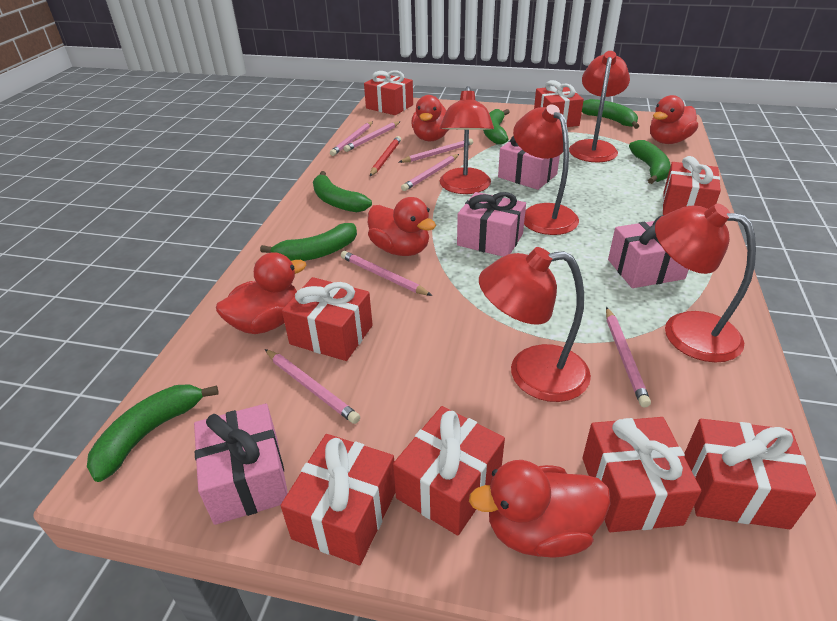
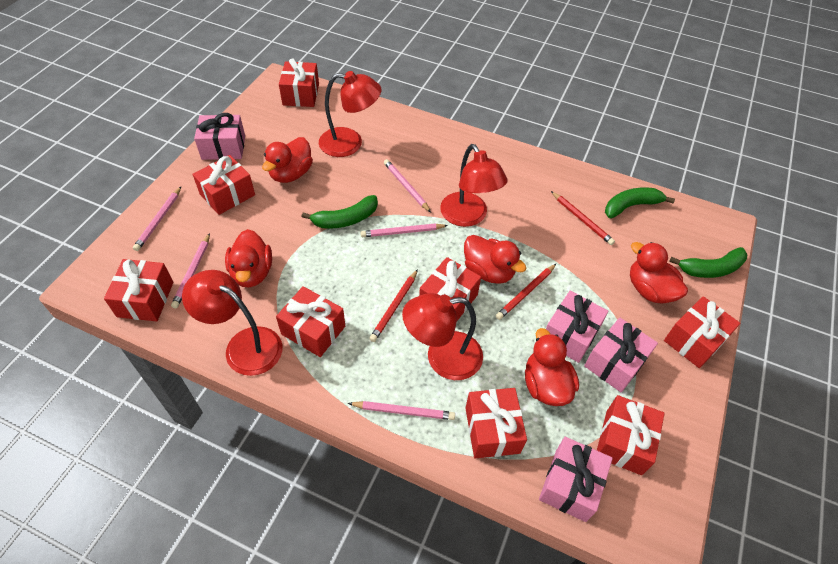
green banana: 6 -> 3
pink pencil: 7 -> 5
red lamp: 5 -> 4
red pencil: 1 -> 3

